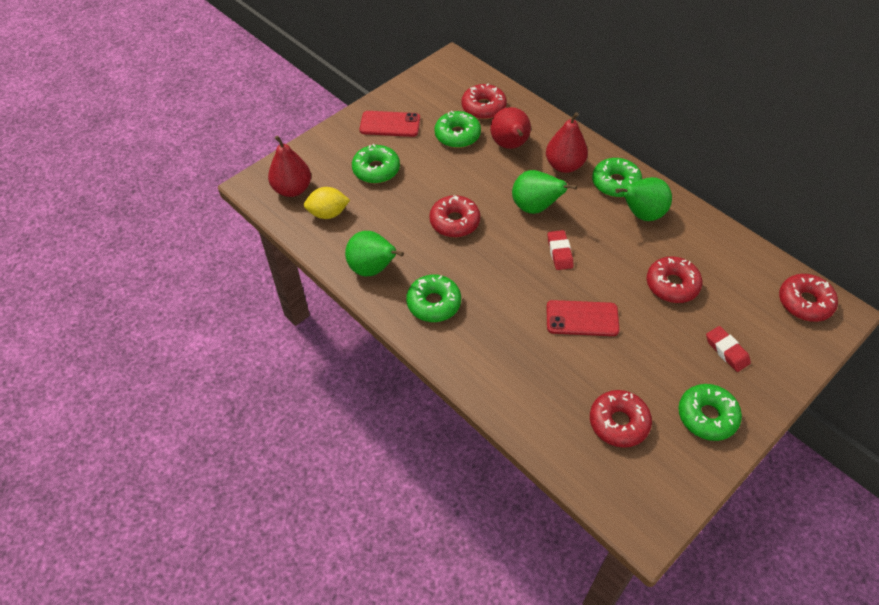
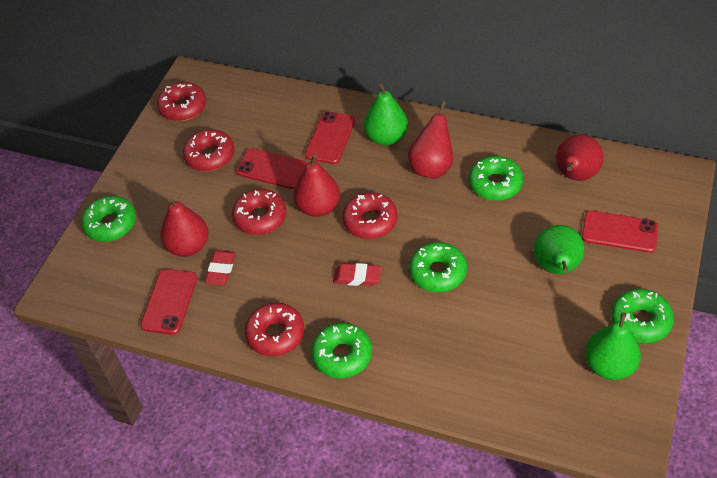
red pear: 3 -> 4
red phone: 2 -> 4
yellow lemon: 1 -> 0

